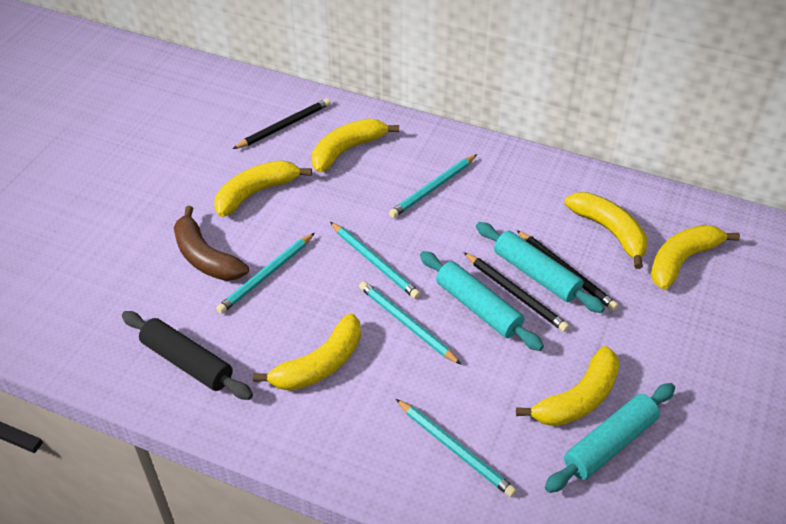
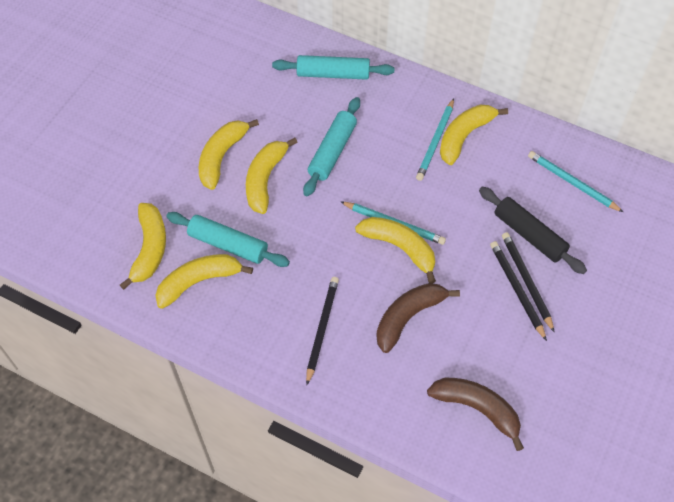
brown banana: 1 -> 2
turquoise pencil: 5 -> 3

